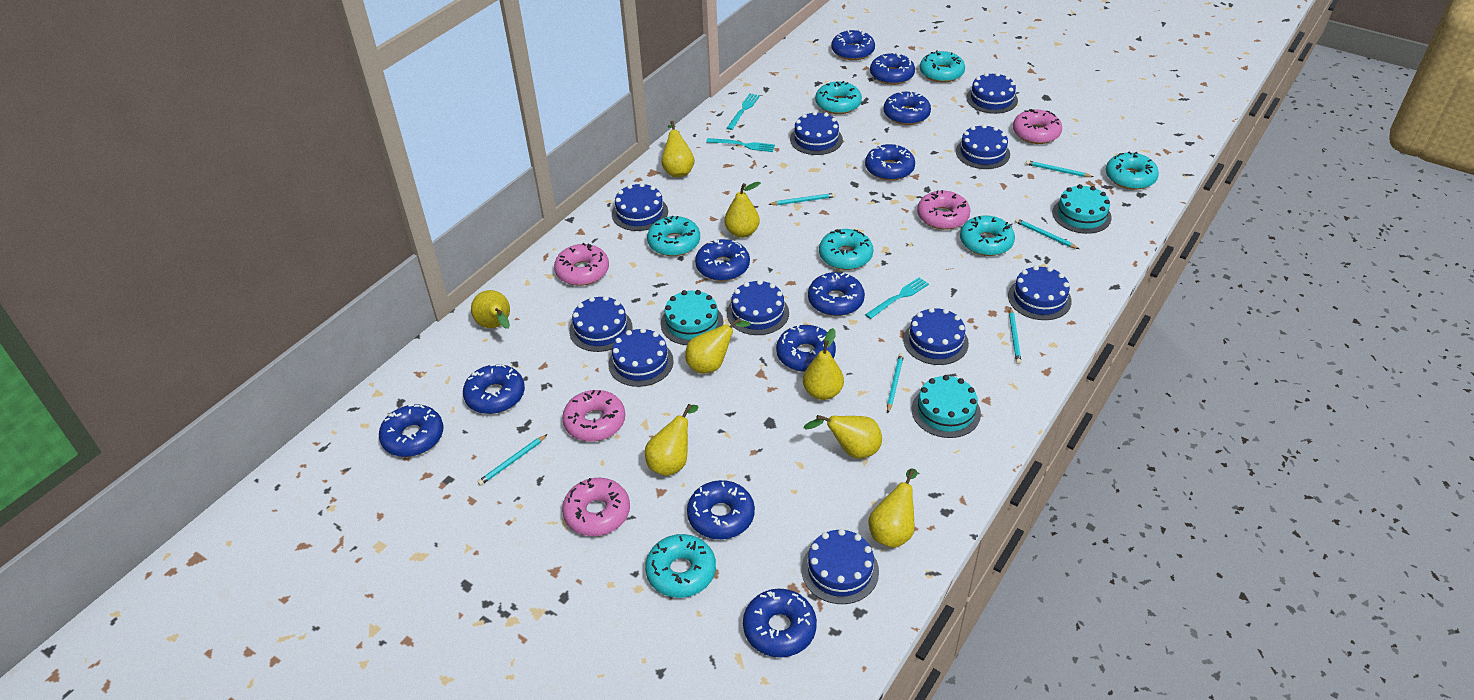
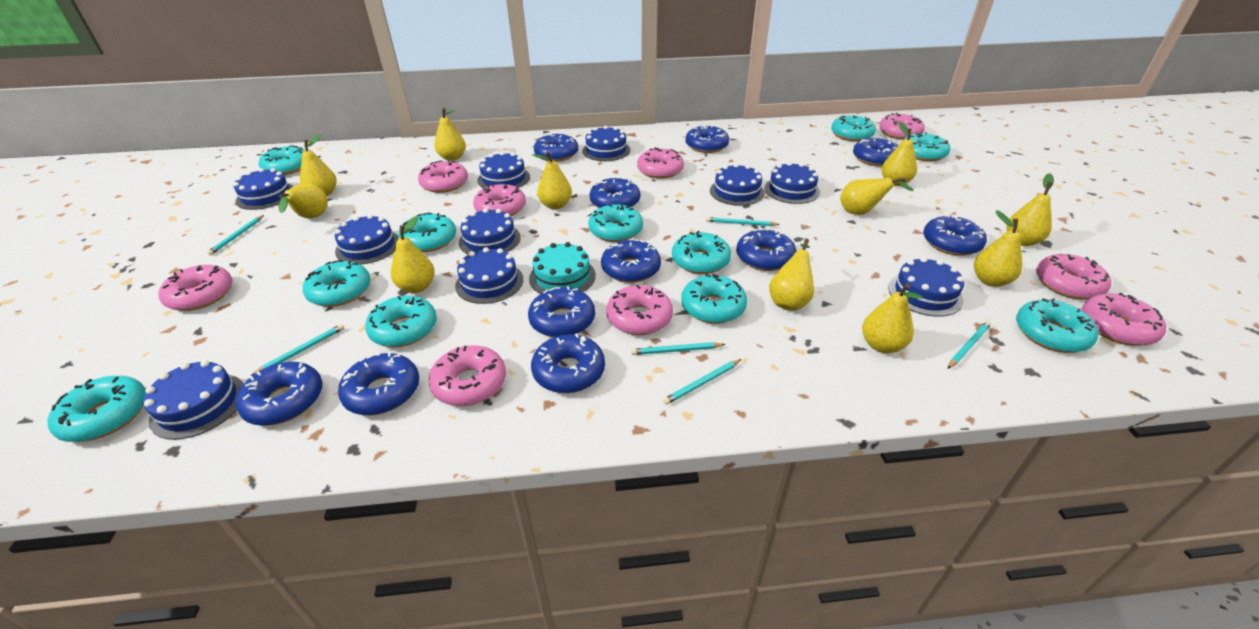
pink donut: 5 -> 9
turquoise cake: 3 -> 1
turquoise donut: 7 -> 11
turquoise fork: 3 -> 0
yellow pear: 8 -> 11

